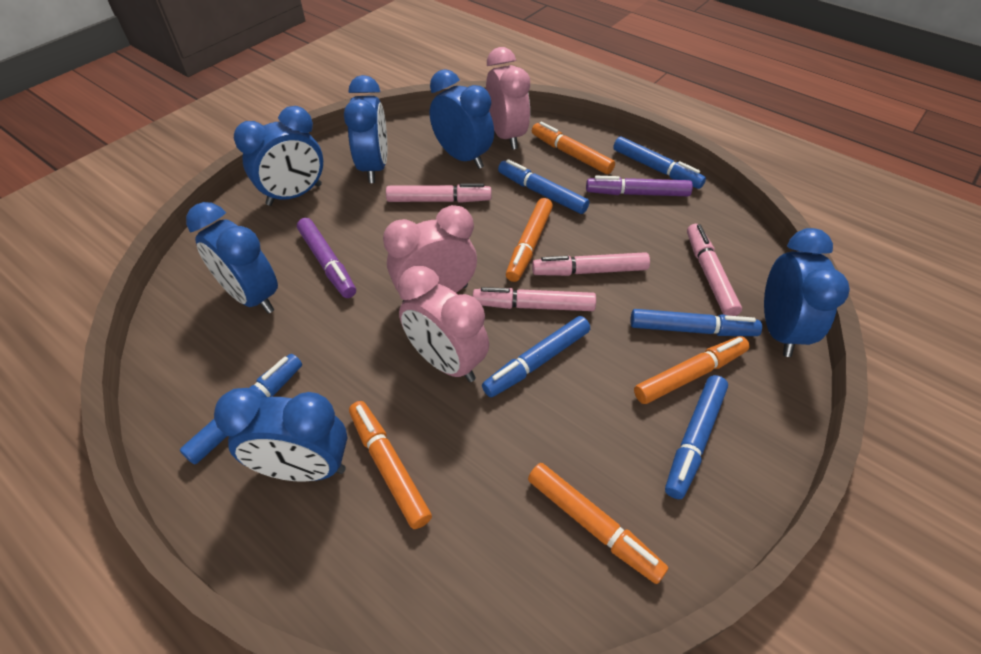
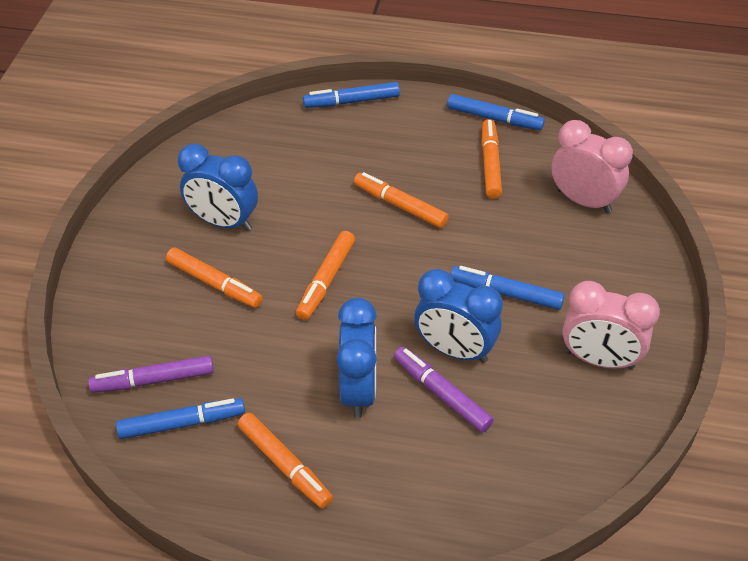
blue clock: 6 -> 3
blue marker: 6 -> 4
pink clock: 3 -> 2
pink marker: 4 -> 0

